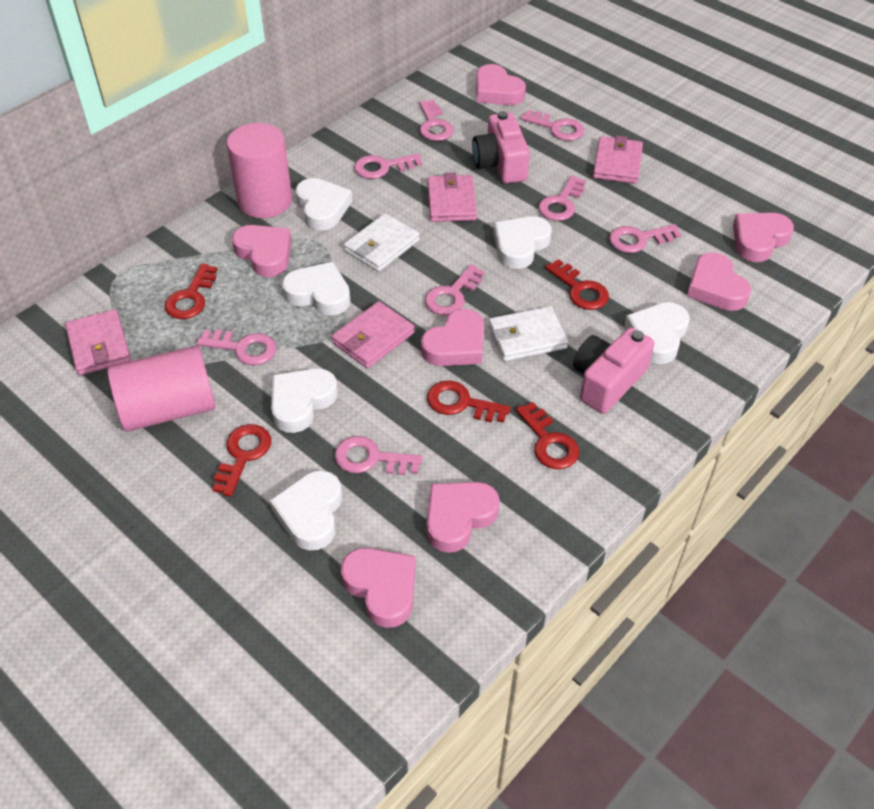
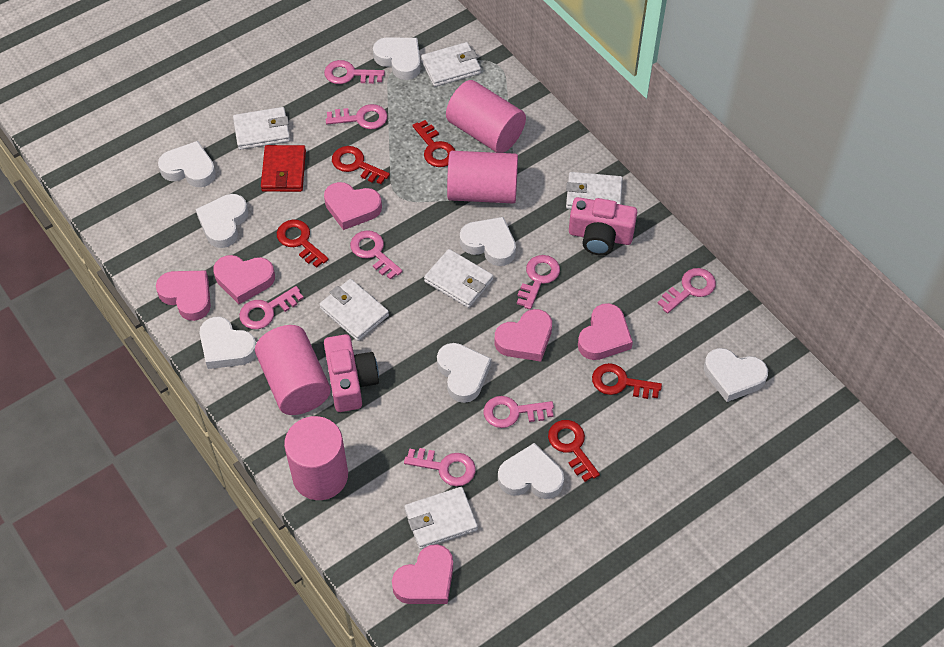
pink cylinder: 2 -> 4
pink heart: 7 -> 6
pink wallet: 4 -> 0
red wallet: 0 -> 1
white heart: 6 -> 8
white wallet: 2 -> 6

